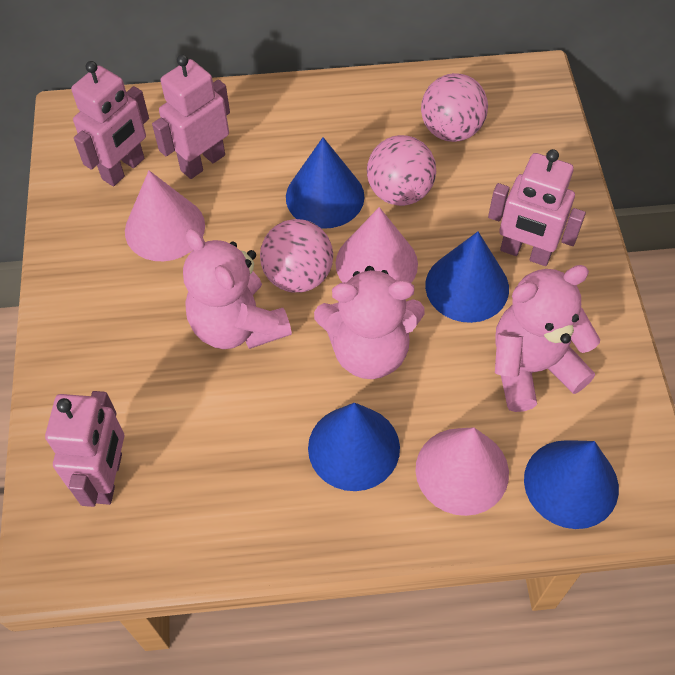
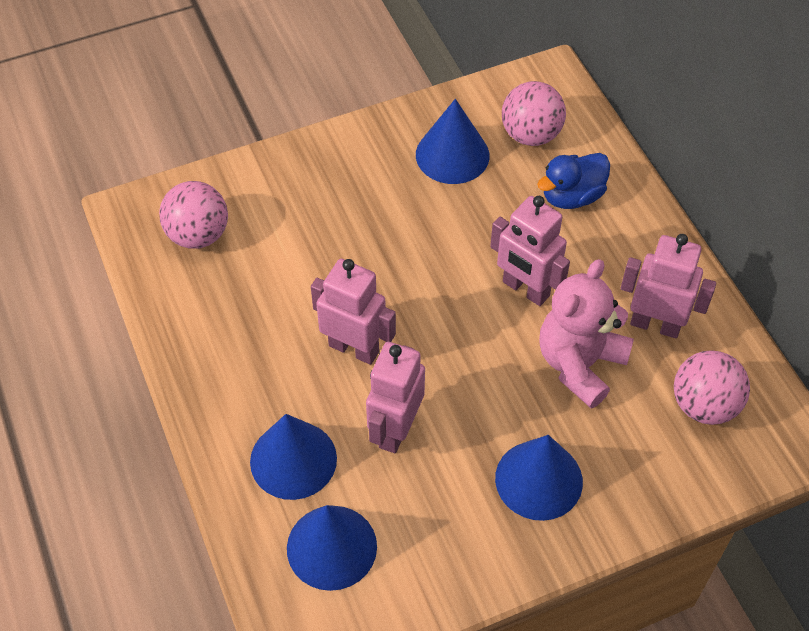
blue duck: 0 -> 1
pink cone: 3 -> 0
pink teddy bear: 3 -> 1

